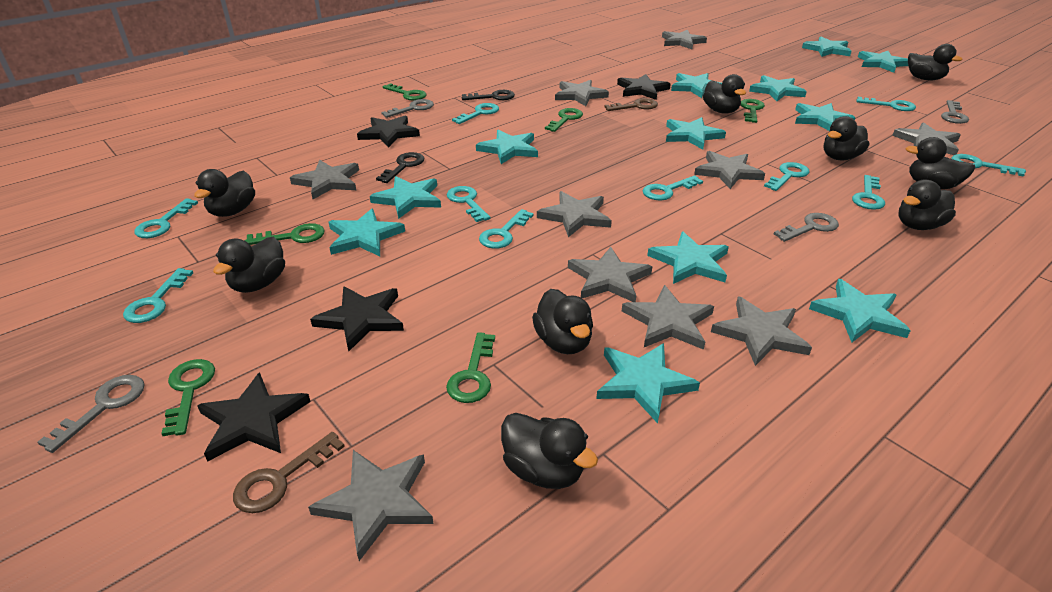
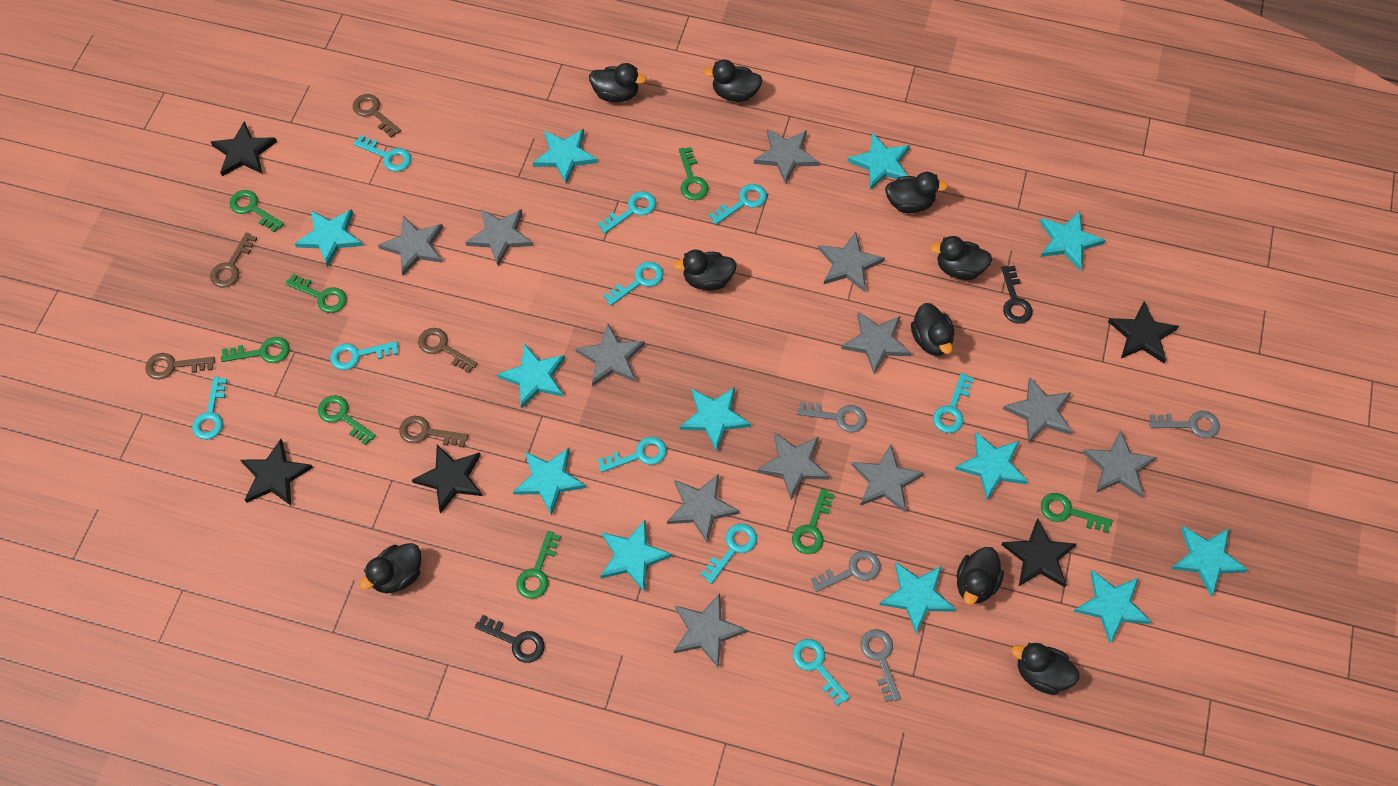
black star: 4 -> 5
brown key: 2 -> 5
green key: 6 -> 8
grey star: 10 -> 12

